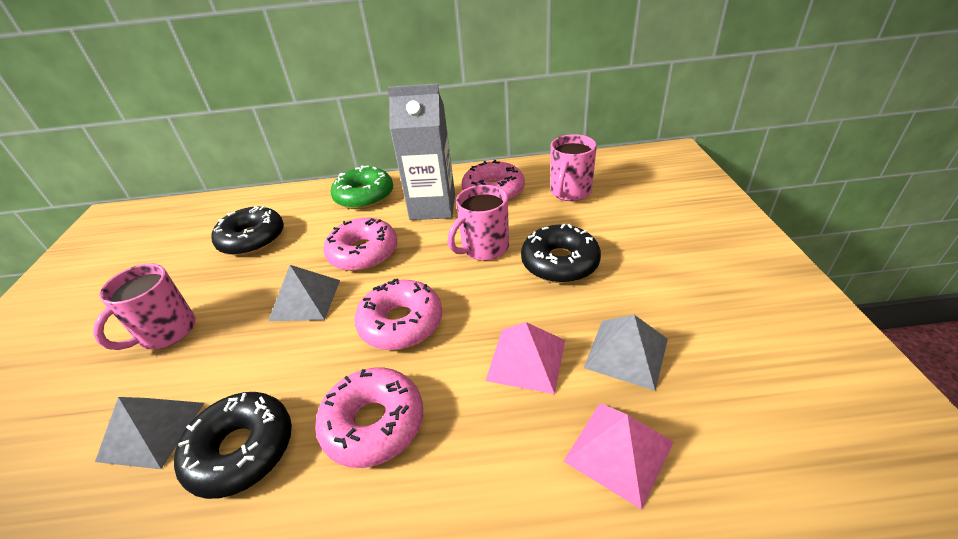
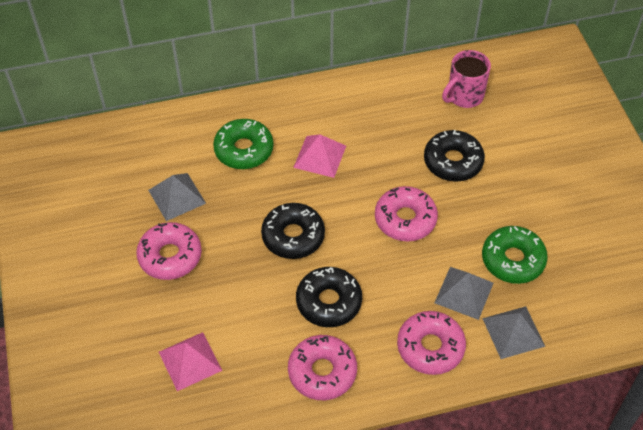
green donut: 1 -> 2
grey carton: 1 -> 0
pink mug: 3 -> 1

